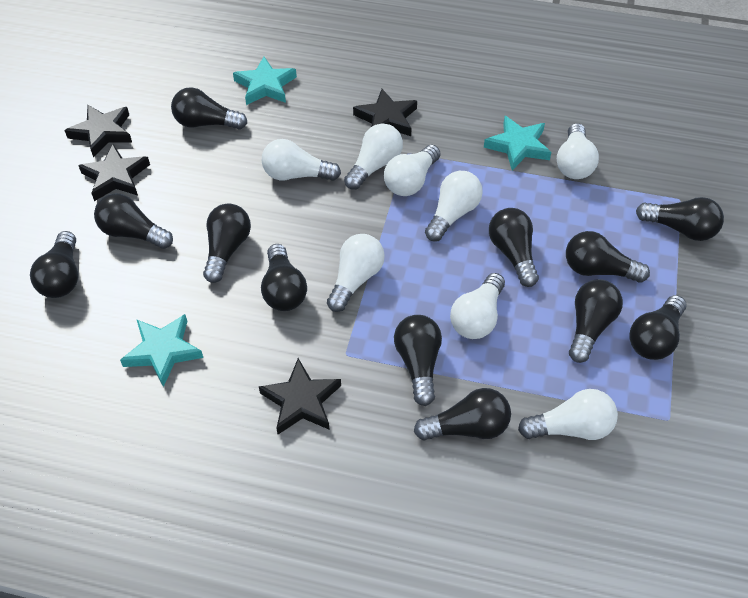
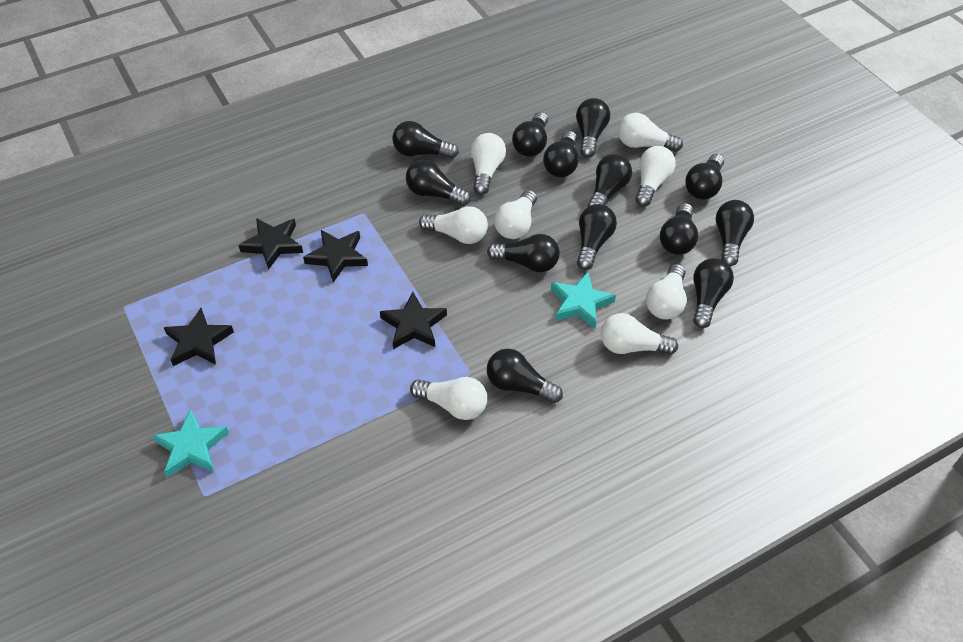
black light bulb: 12 -> 13
turquoise star: 3 -> 2

